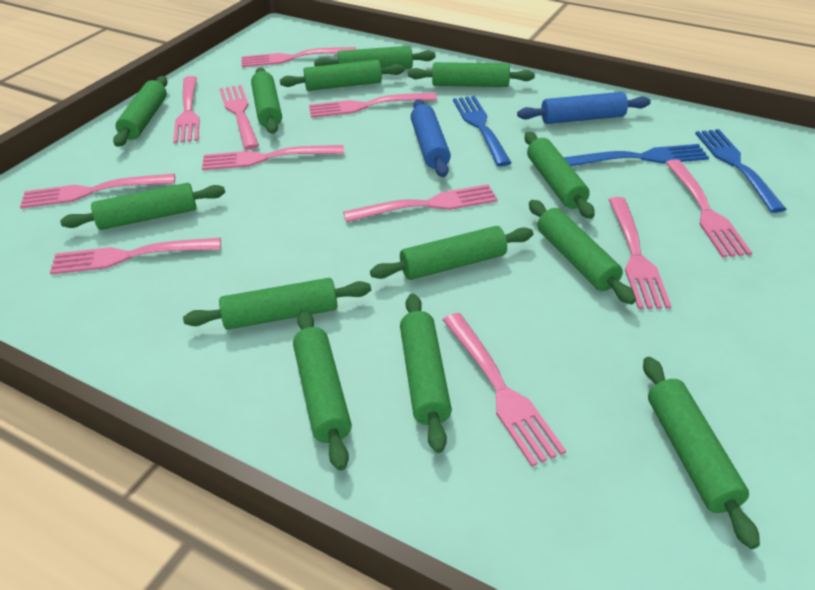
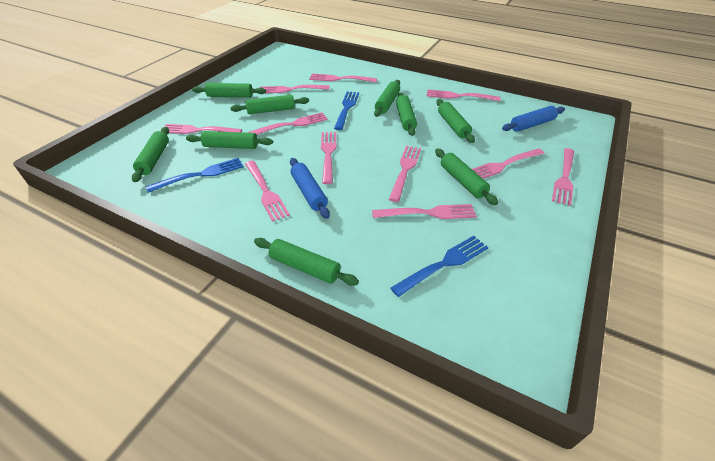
green rolling pin: 13 -> 9

